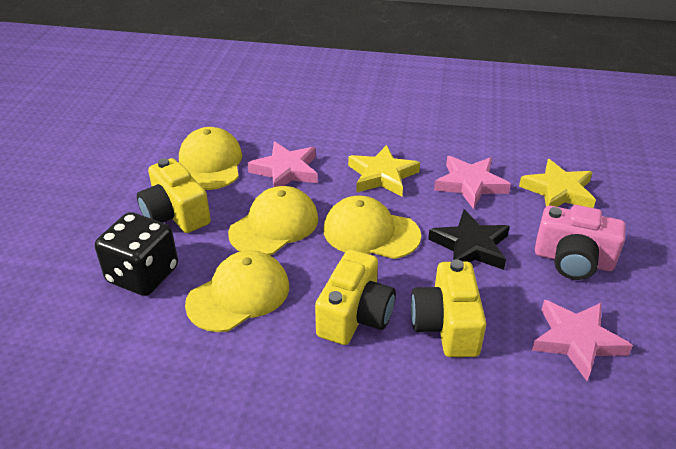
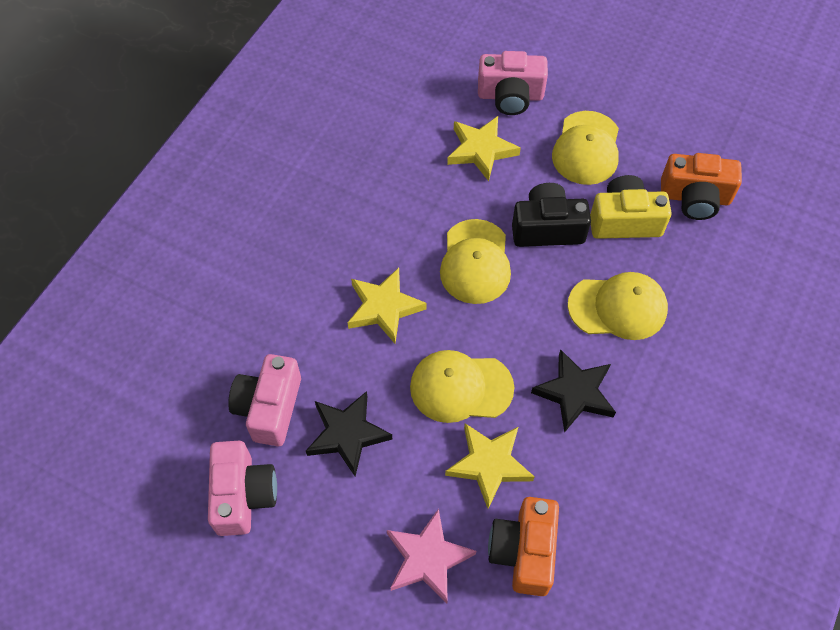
black camera: 0 -> 1
black dice: 1 -> 0
black star: 1 -> 2
orange camera: 0 -> 2
pink camera: 1 -> 3
pink star: 3 -> 1
yellow camera: 3 -> 1
yellow star: 2 -> 3

